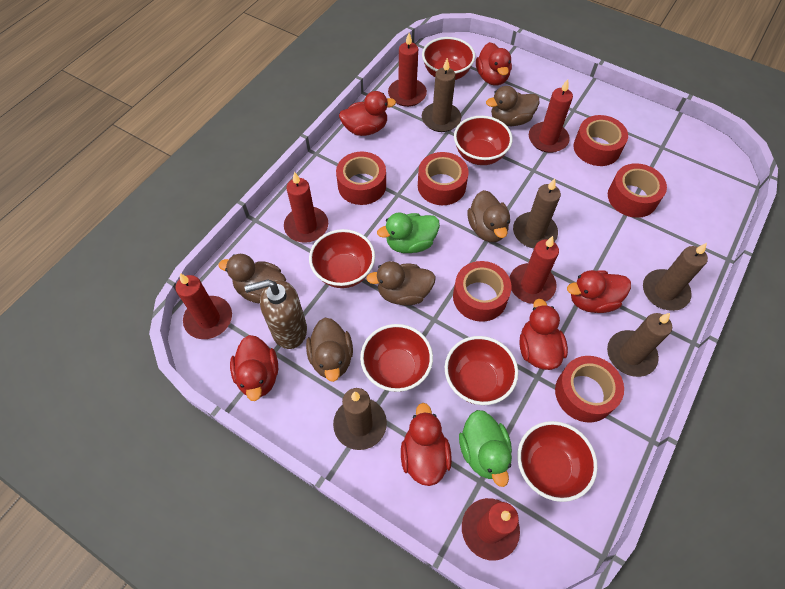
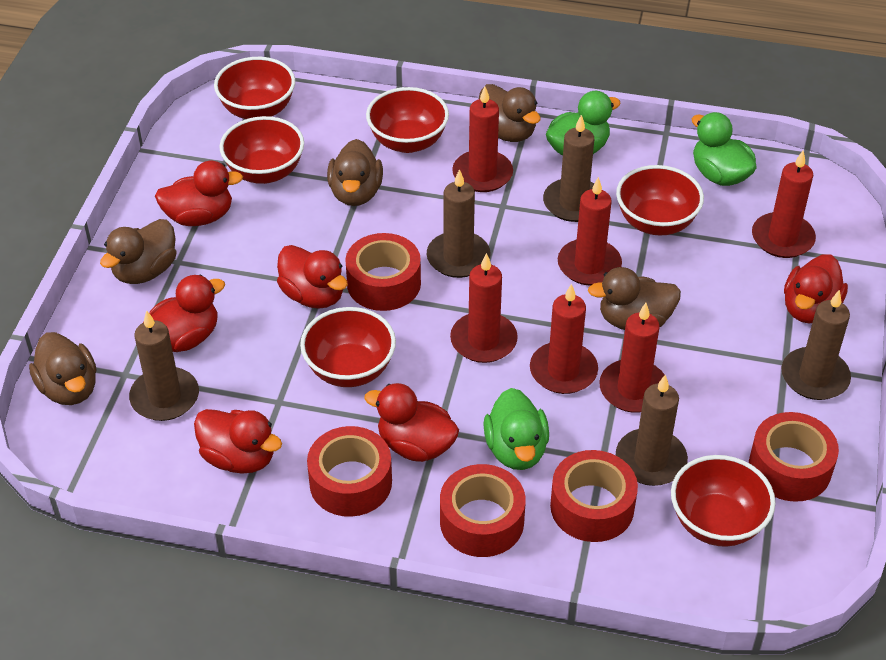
brown soap dispenser: 1 -> 0
green duck: 2 -> 3
red tape: 6 -> 5

